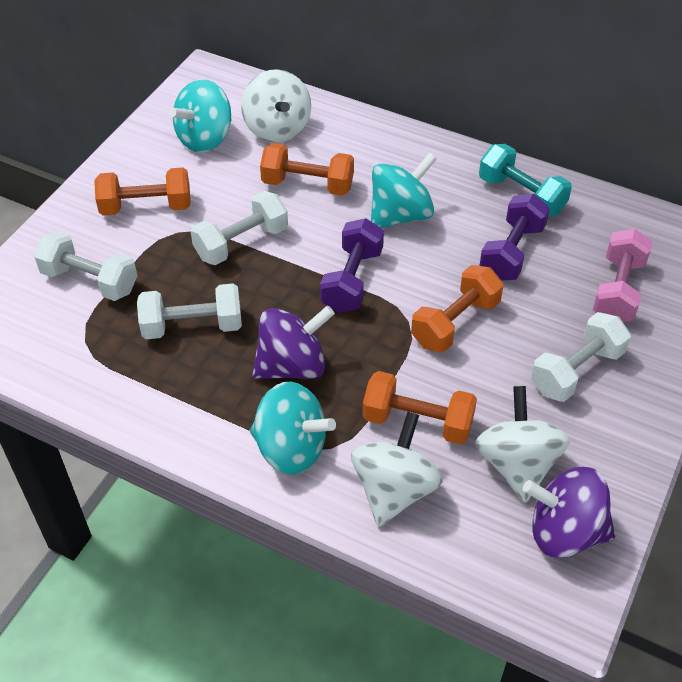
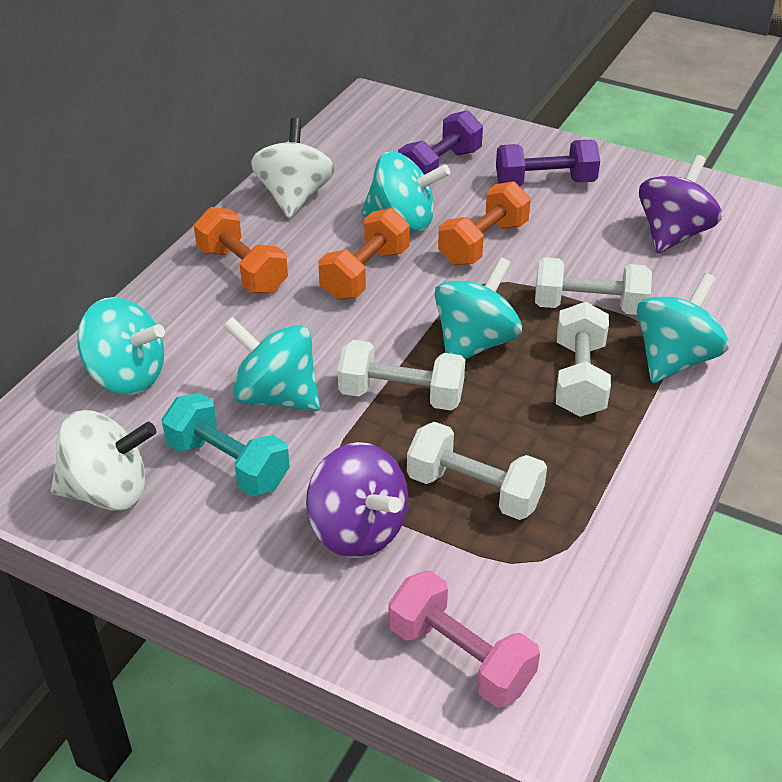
orange dumbbell: 4 -> 3
turquoise spinning top: 3 -> 5
white spinning top: 3 -> 2

